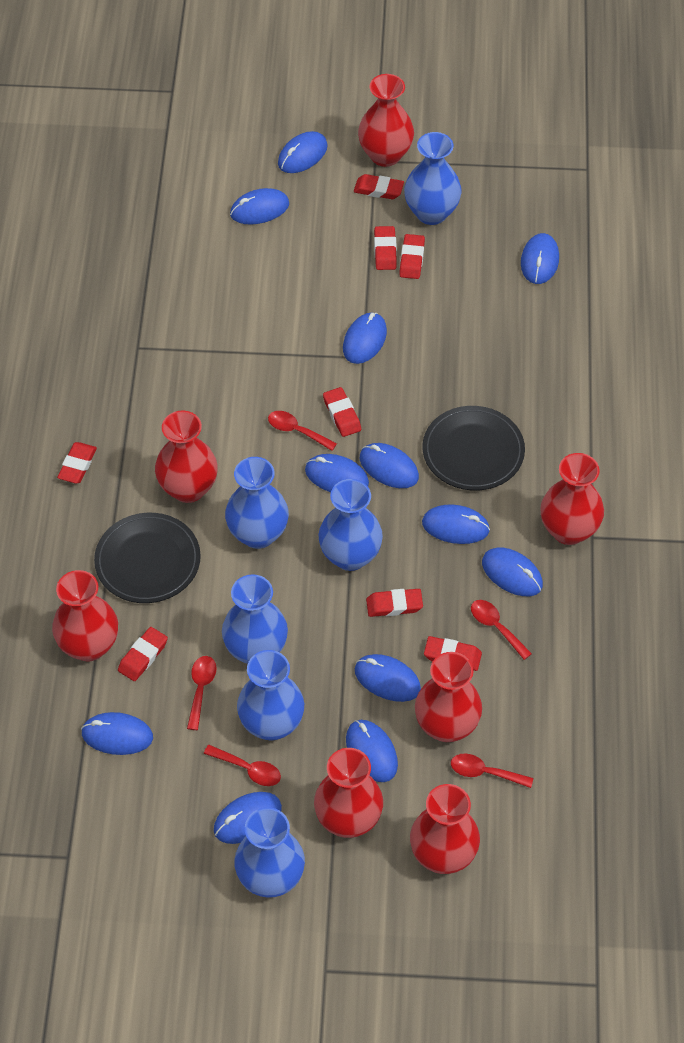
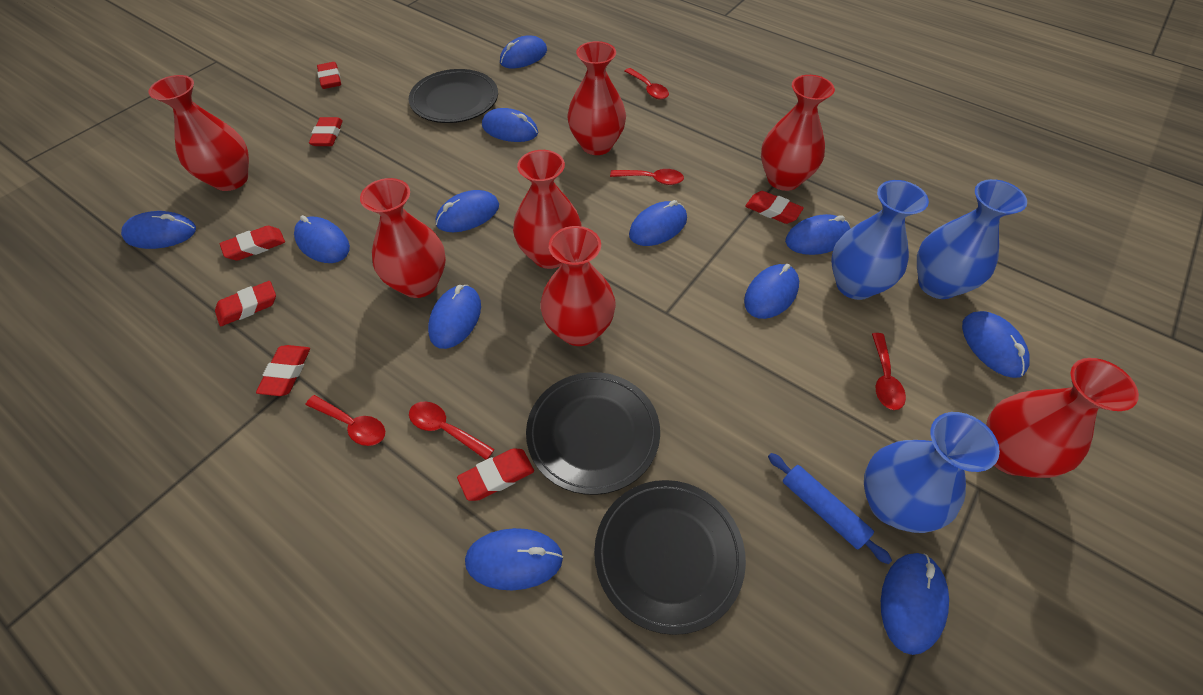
black plate: 2 -> 3
blue rolling pin: 0 -> 1
blue vase: 6 -> 3
red eraser: 8 -> 7

